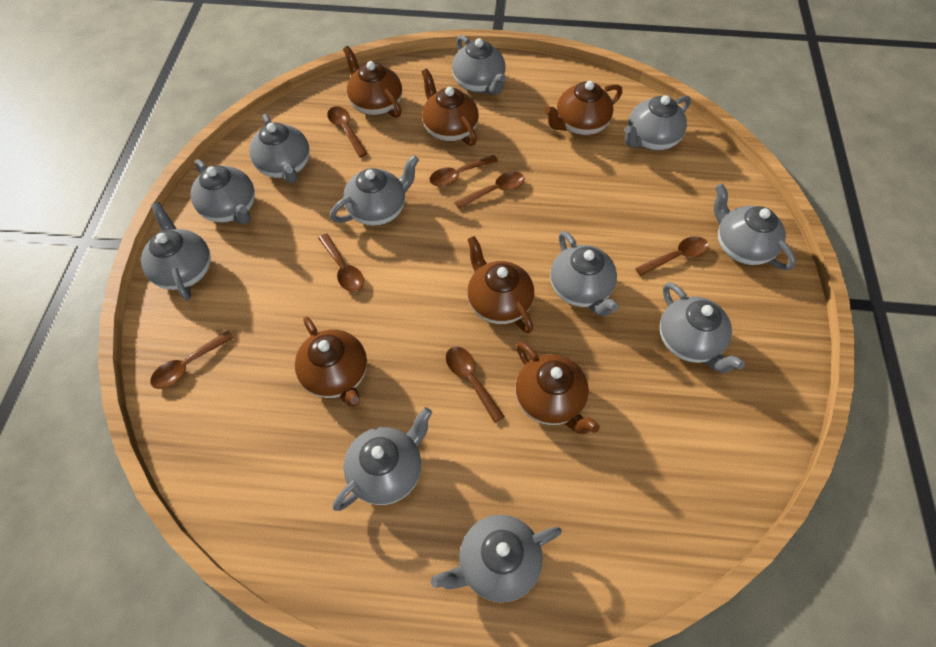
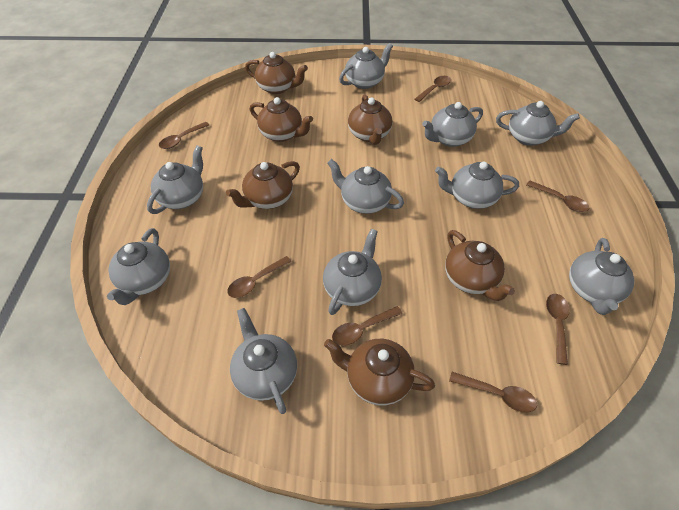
grey teapot: 11 -> 10

